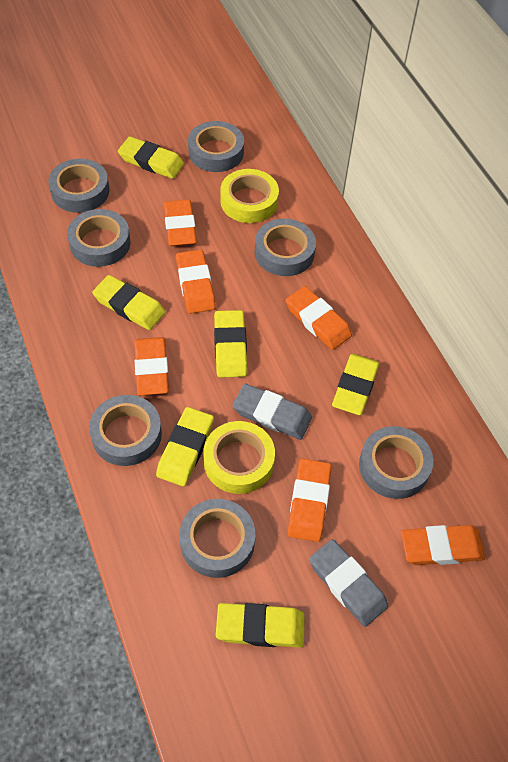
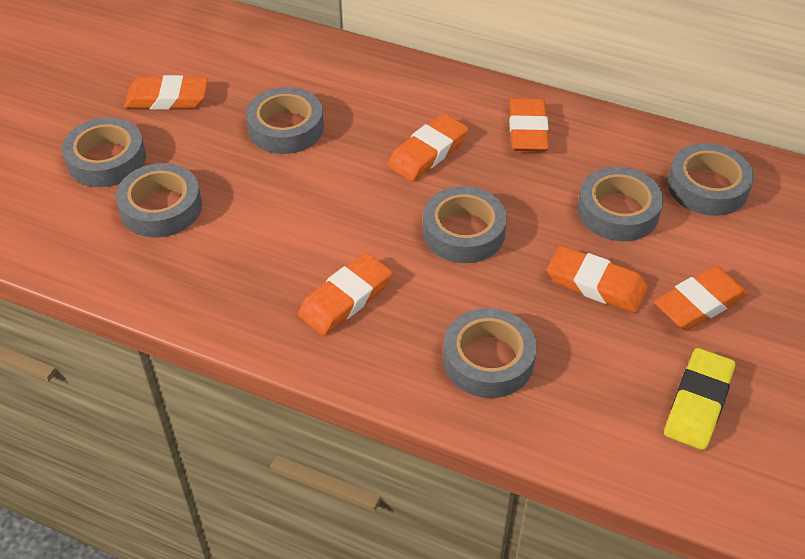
grey eraser: 2 -> 0
yellow eraser: 6 -> 1
yellow tape: 2 -> 0

